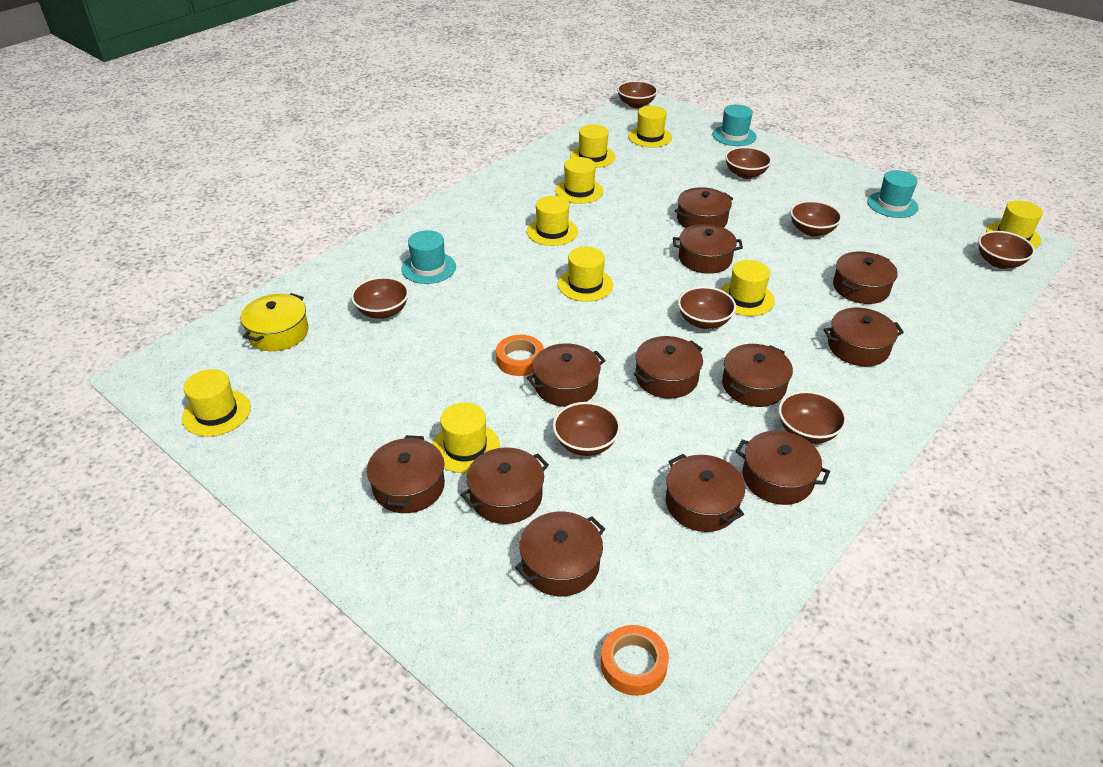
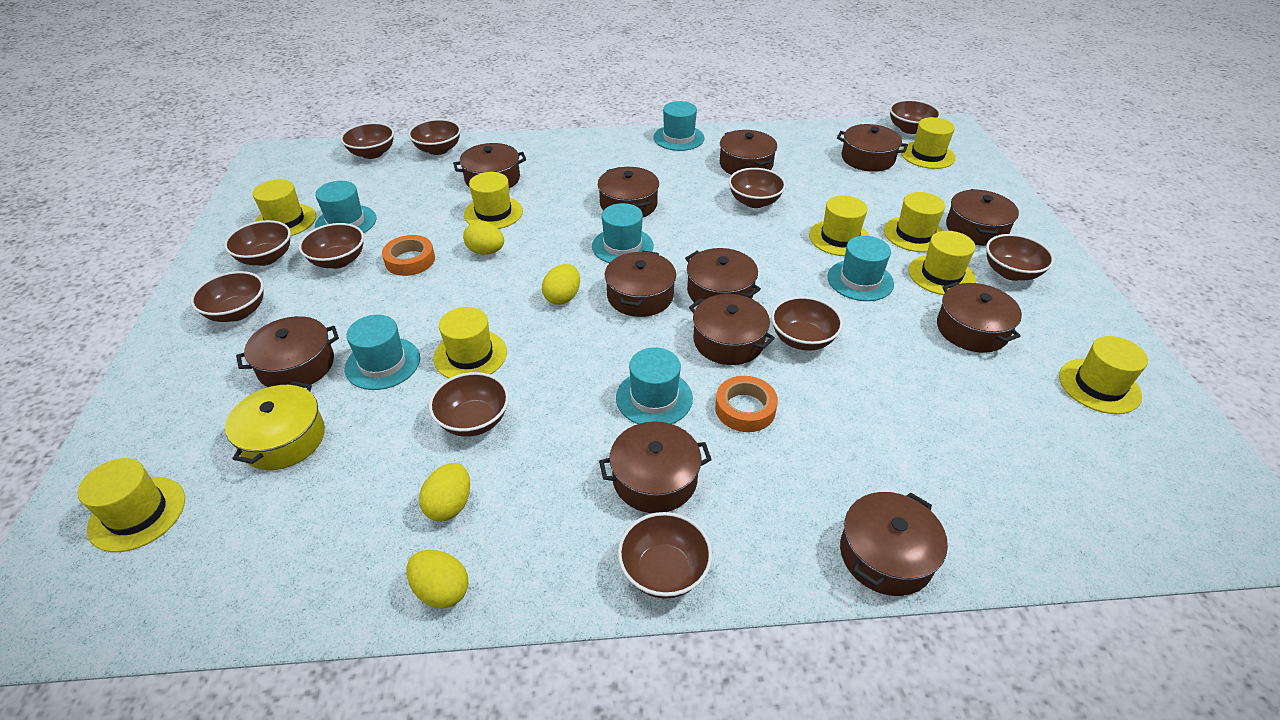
brown bowl: 8 -> 11
turquoise hat: 3 -> 6
yellow egg: 0 -> 4

